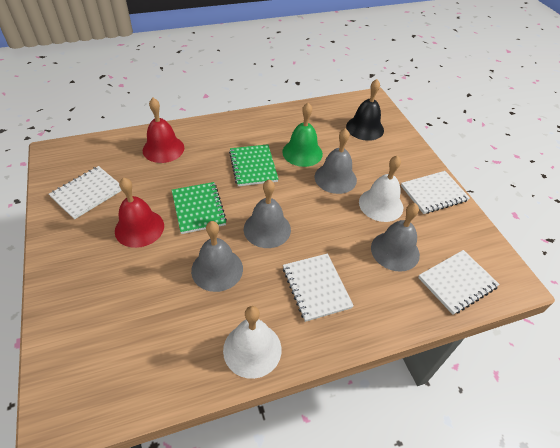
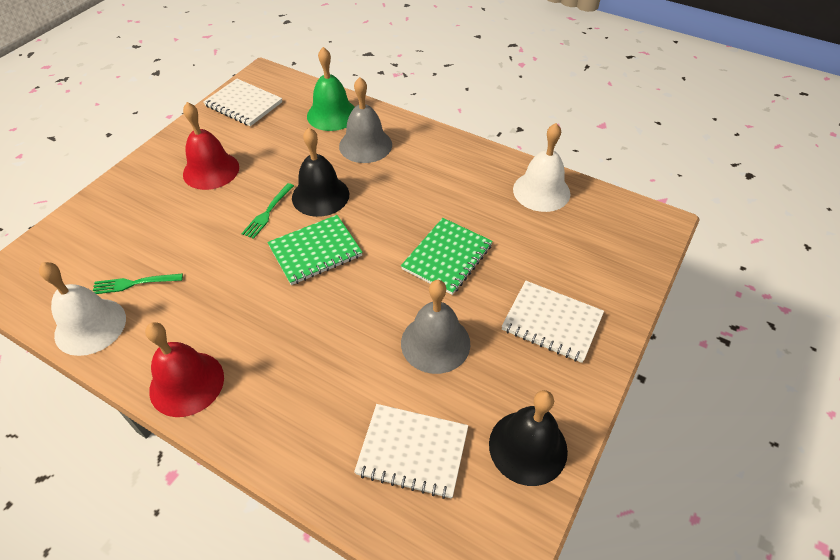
black bell: 1 -> 2
green fork: 0 -> 2
grey bell: 4 -> 2
white notebook: 4 -> 3

